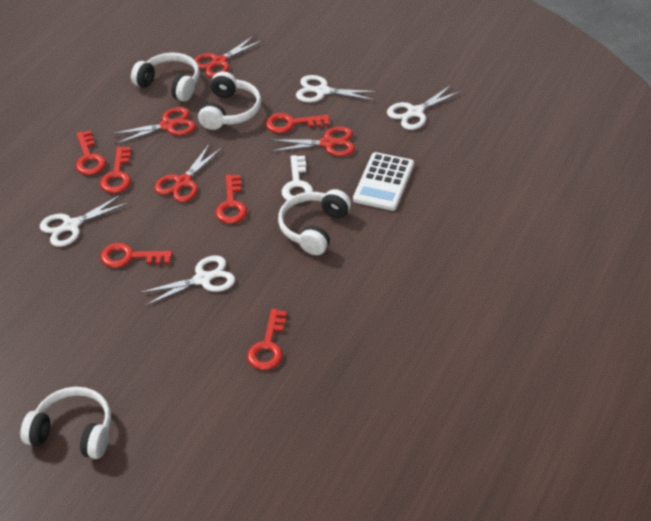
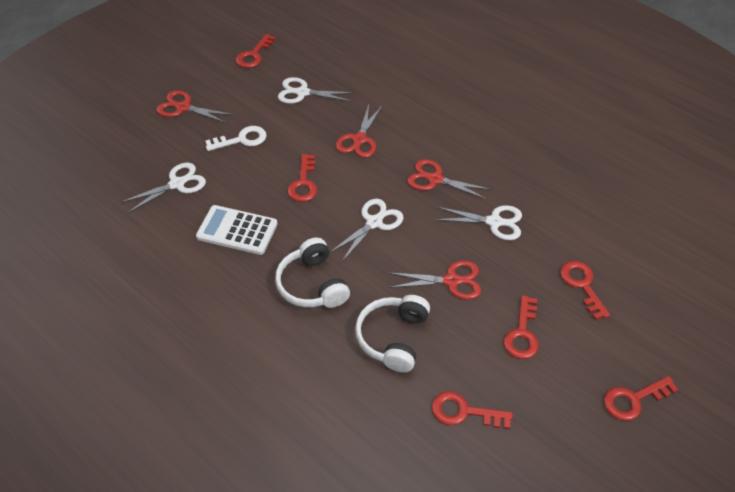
white headphones: 4 -> 2

